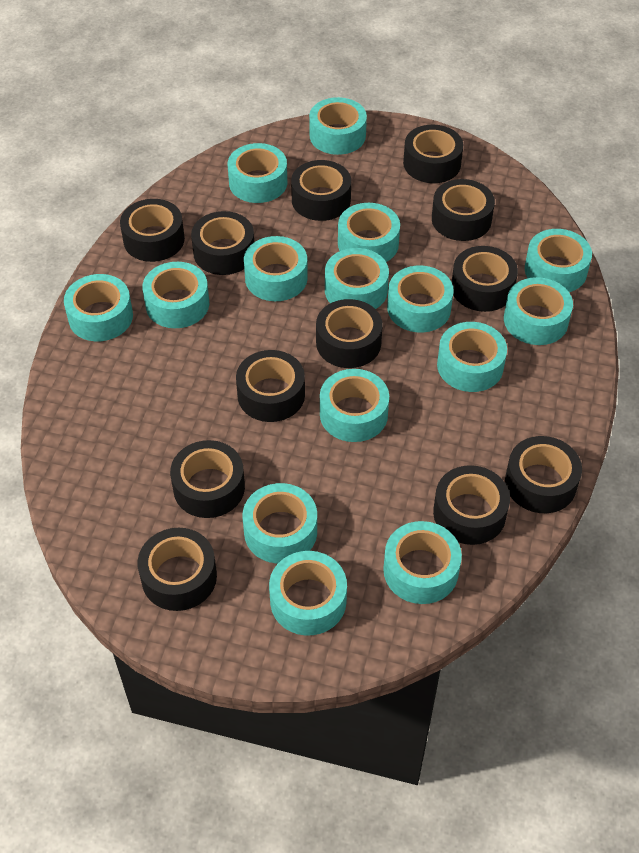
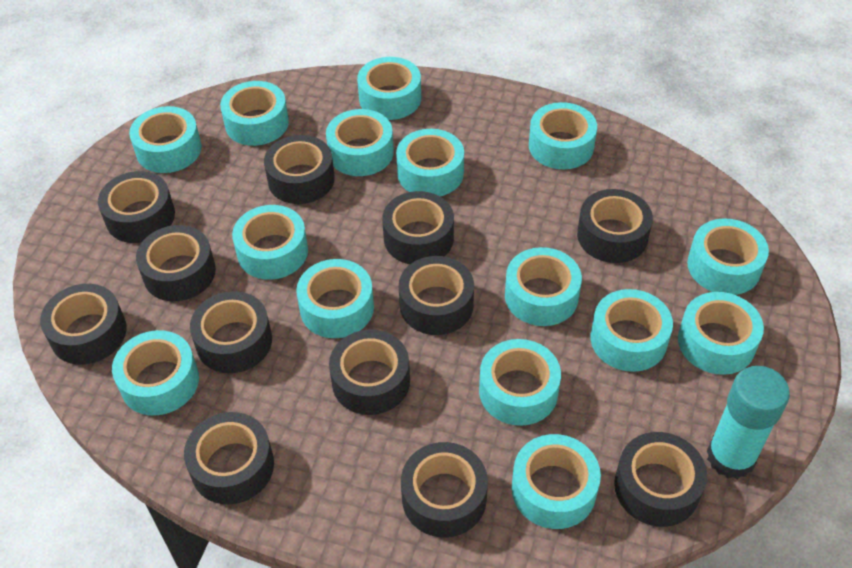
turquoise glue stick: 0 -> 1

